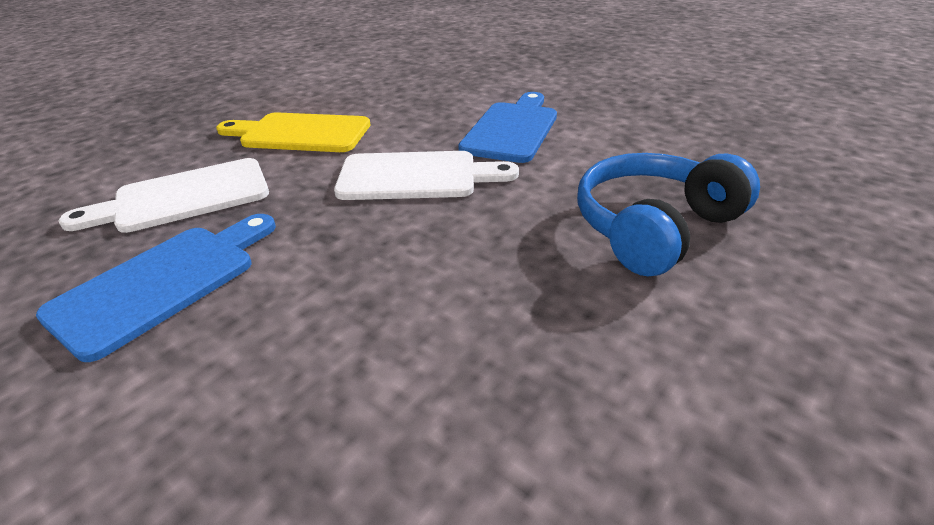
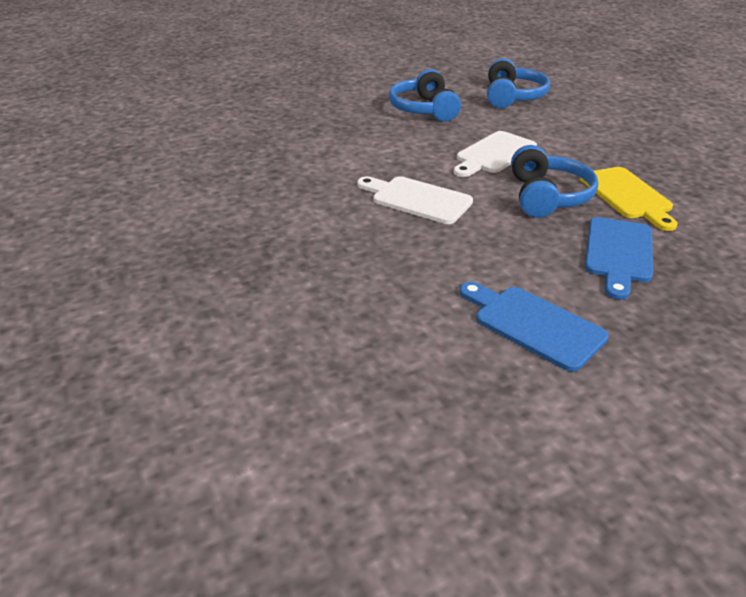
blue headphones: 1 -> 3

